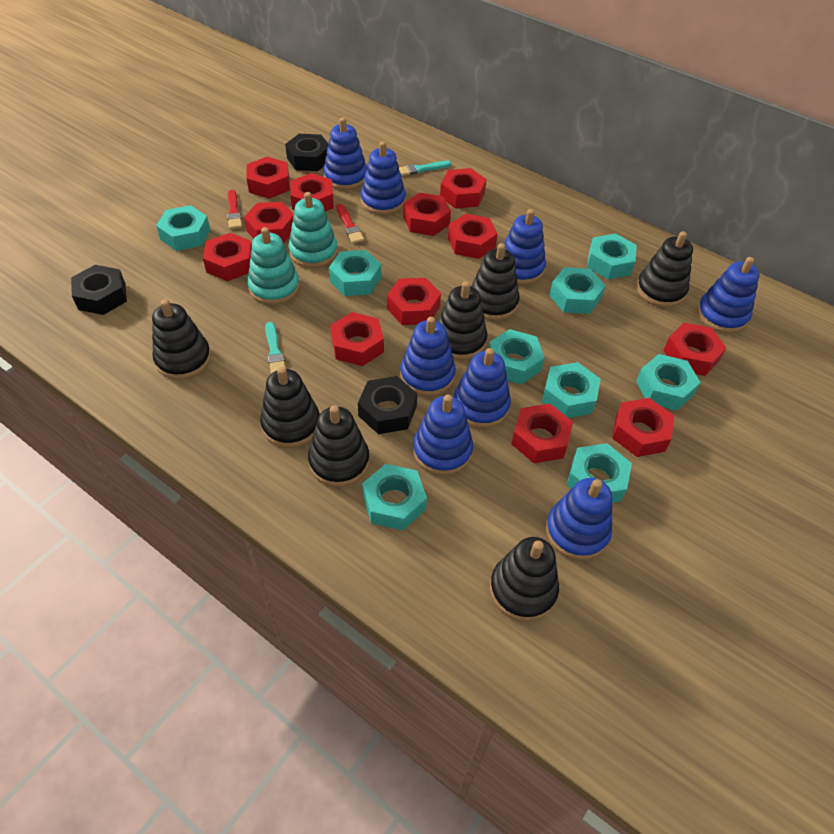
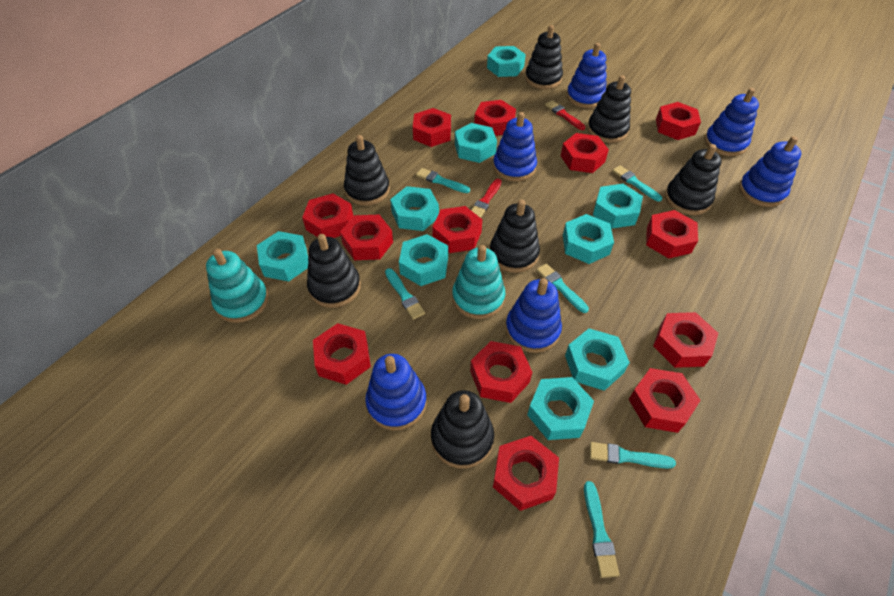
black nut: 3 -> 0
blue stacking toy: 8 -> 6
red nut: 12 -> 13
turquoise brush: 2 -> 6

